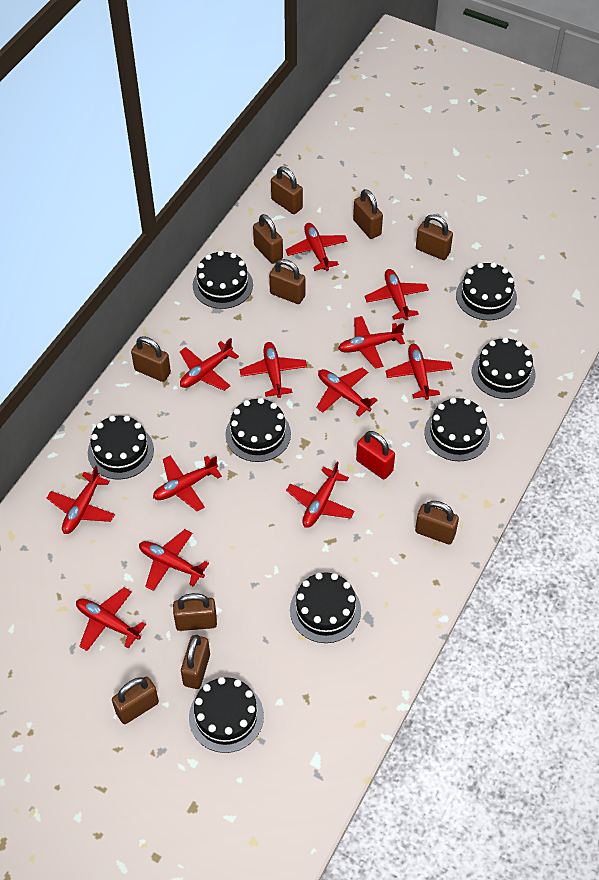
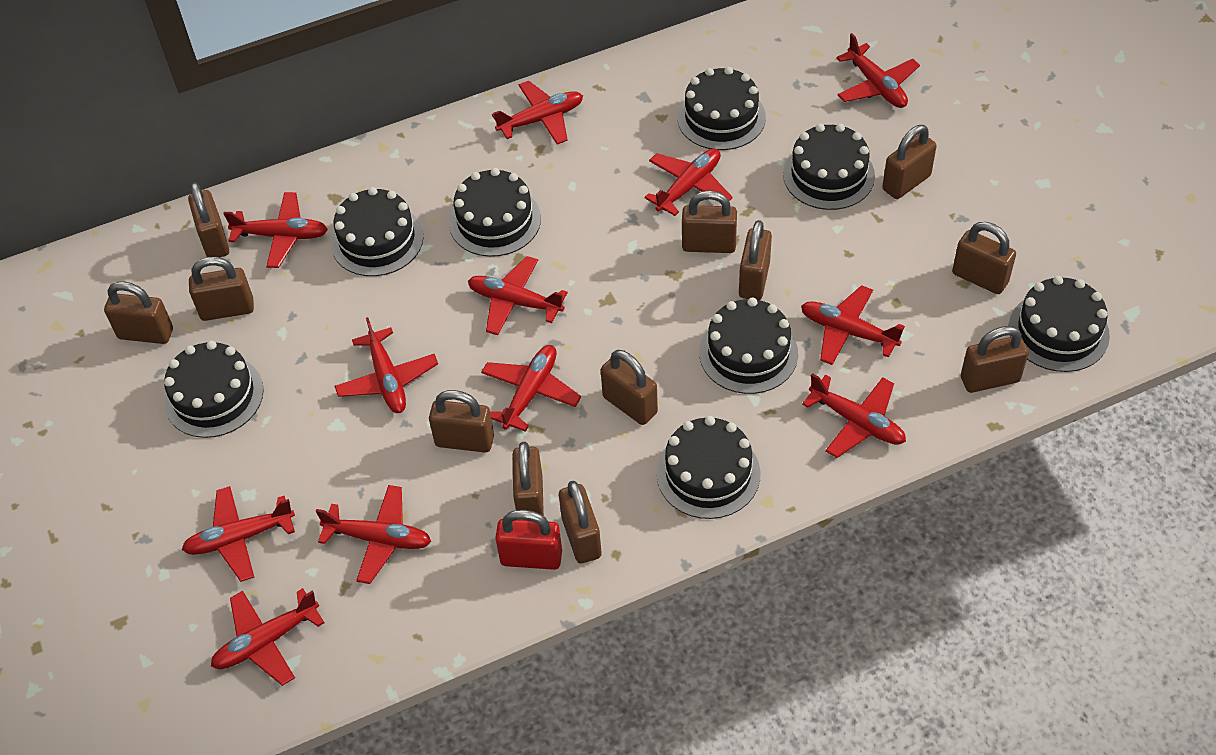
brown padlock: 10 -> 12

